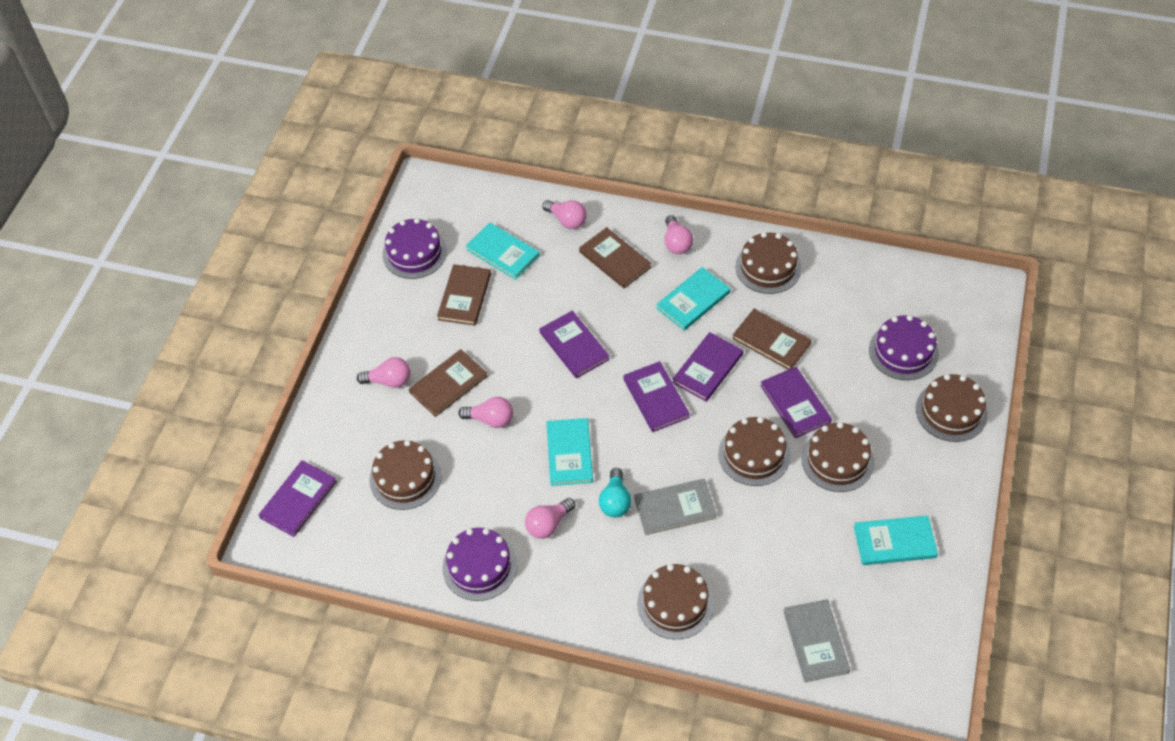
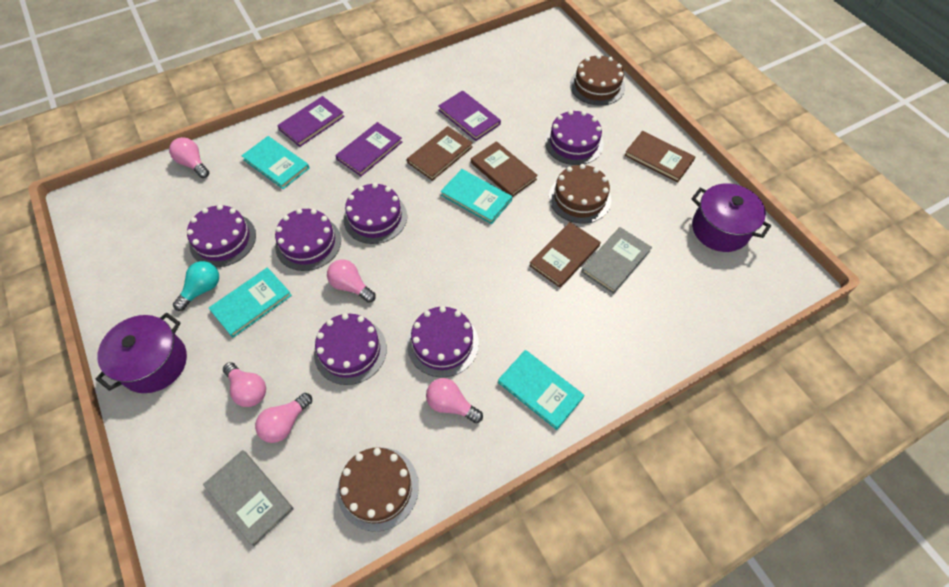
brown cake: 6 -> 3
purple book: 5 -> 3
purple cake: 3 -> 6
purple pot: 0 -> 2

